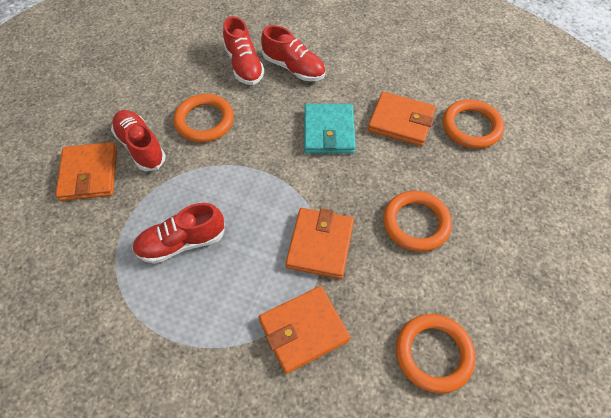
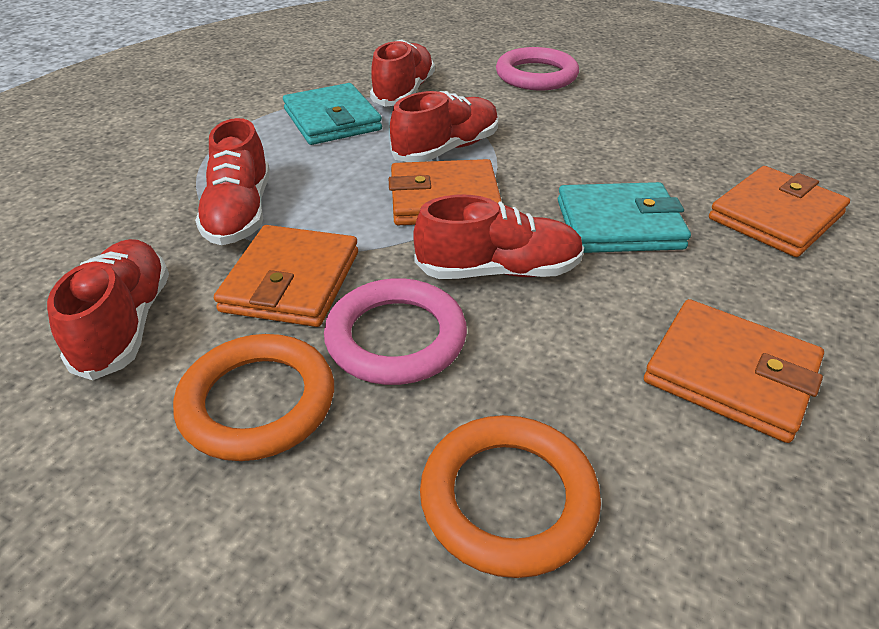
orange ring: 4 -> 2
pink ring: 0 -> 2
red shoe: 4 -> 5
turquoise wallet: 1 -> 2

